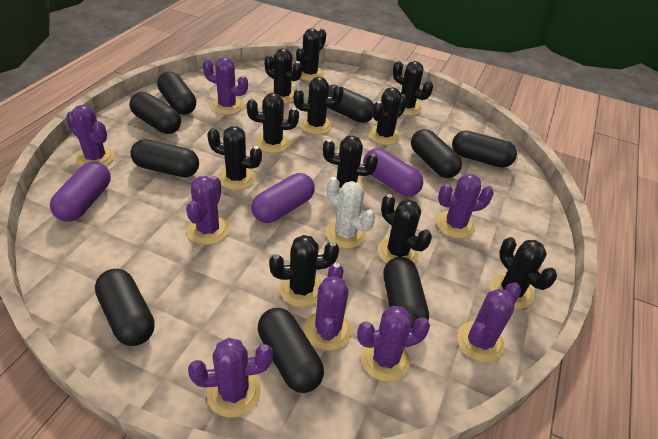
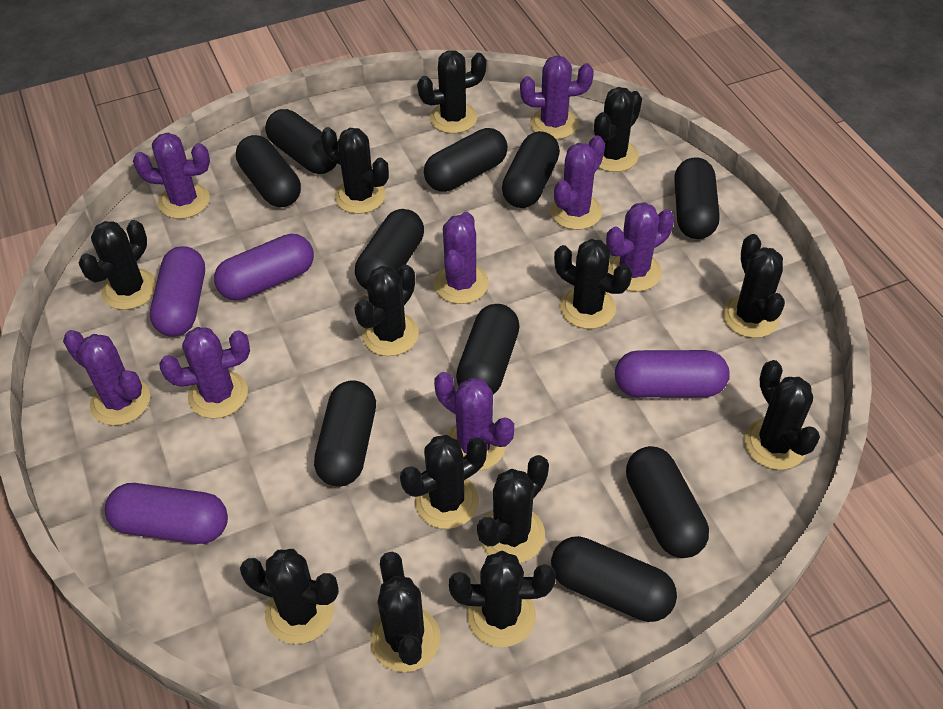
black cactus: 11 -> 13
black capsule: 9 -> 10
purple capsule: 3 -> 4
white cactus: 1 -> 0

